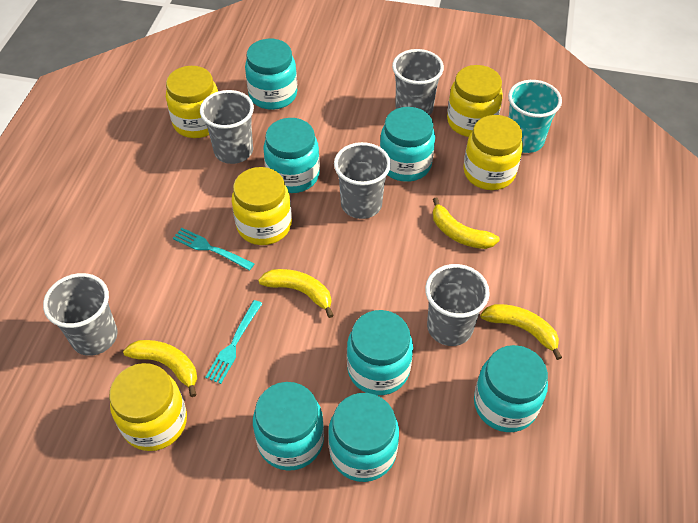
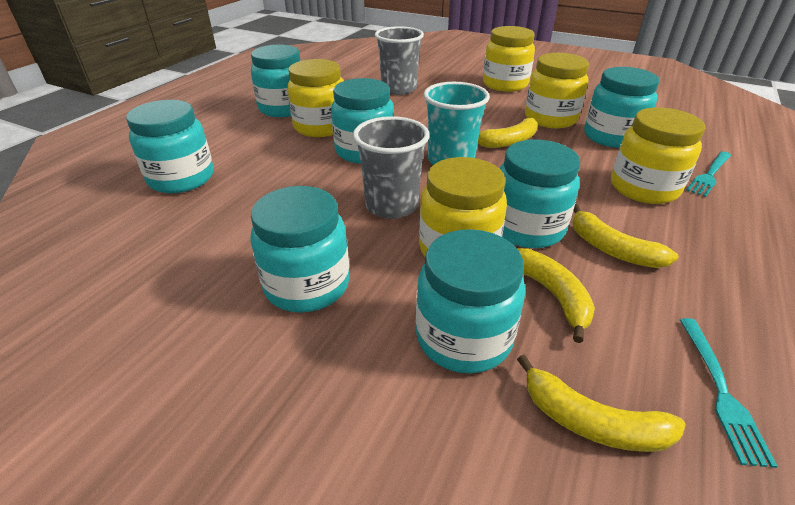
grey cup: 5 -> 2

